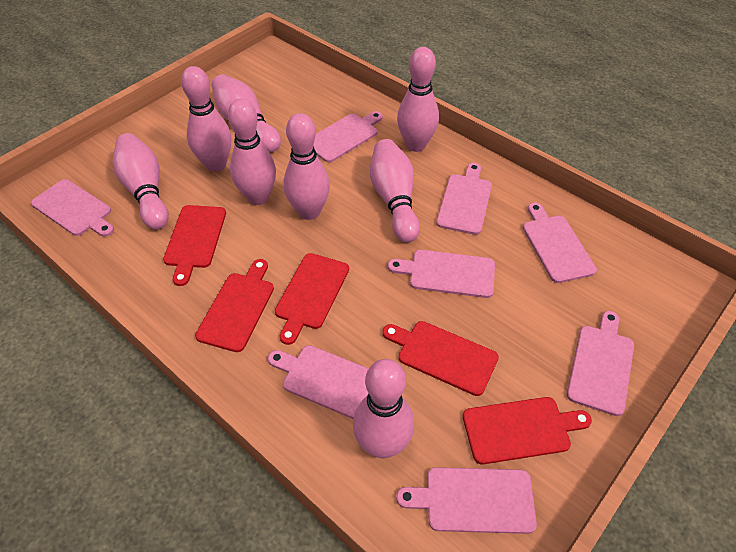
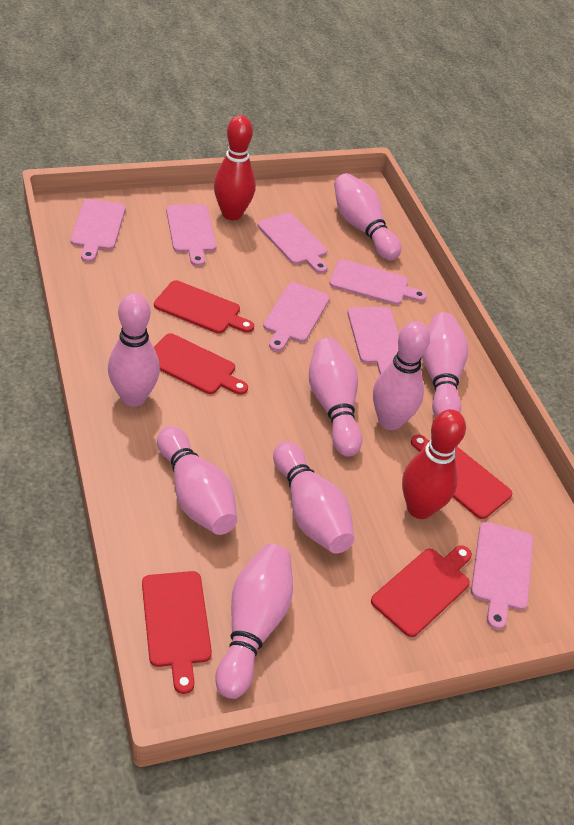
pink cutting board: 8 -> 7
red bowling pin: 0 -> 2

